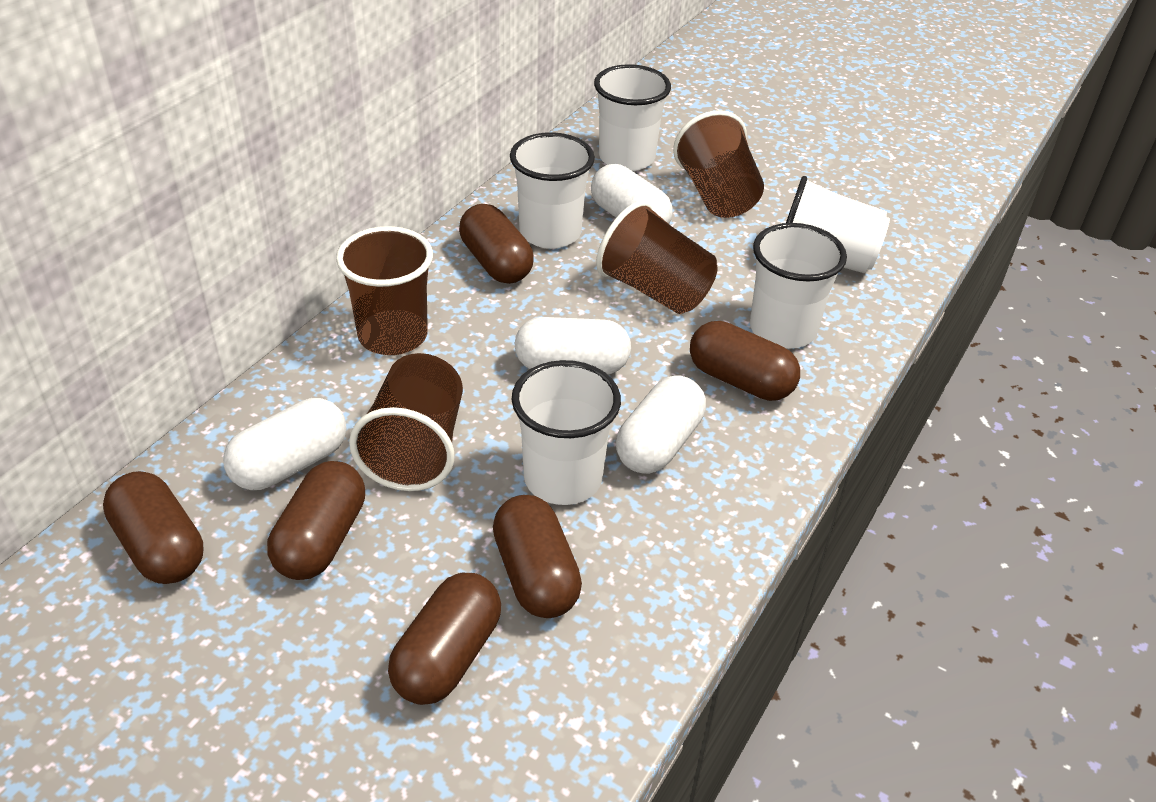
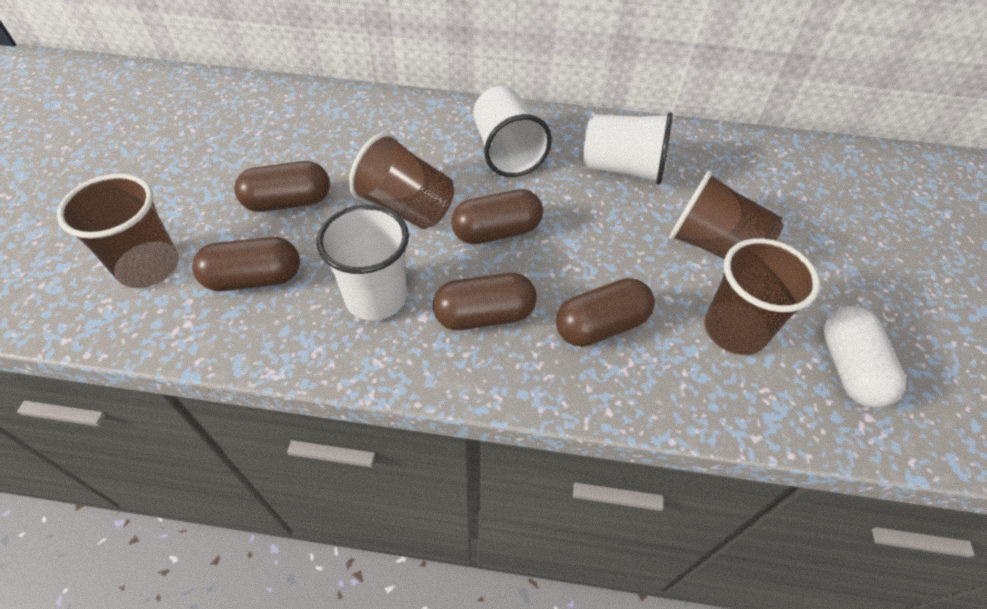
brown capsule: 6 -> 5
white capsule: 4 -> 1
white cup: 5 -> 3

